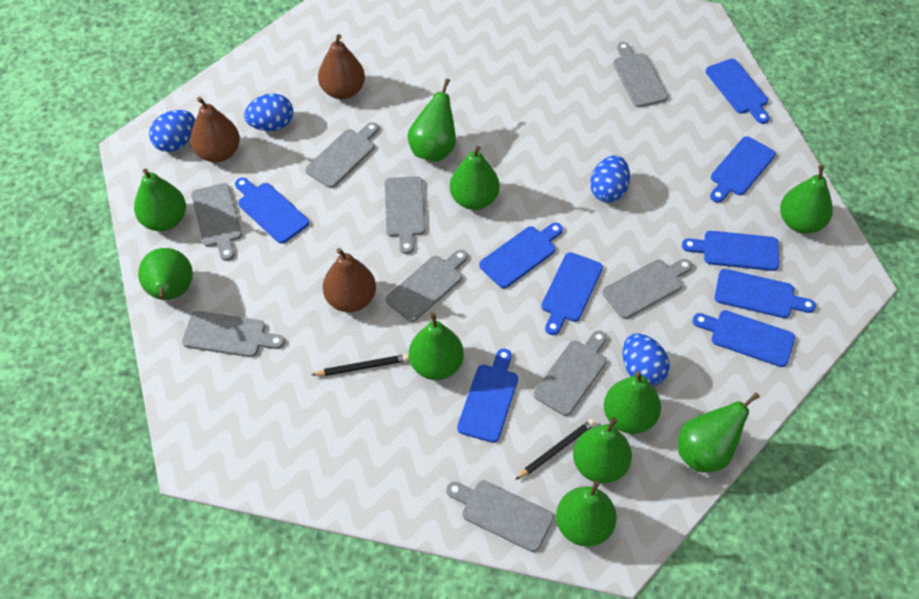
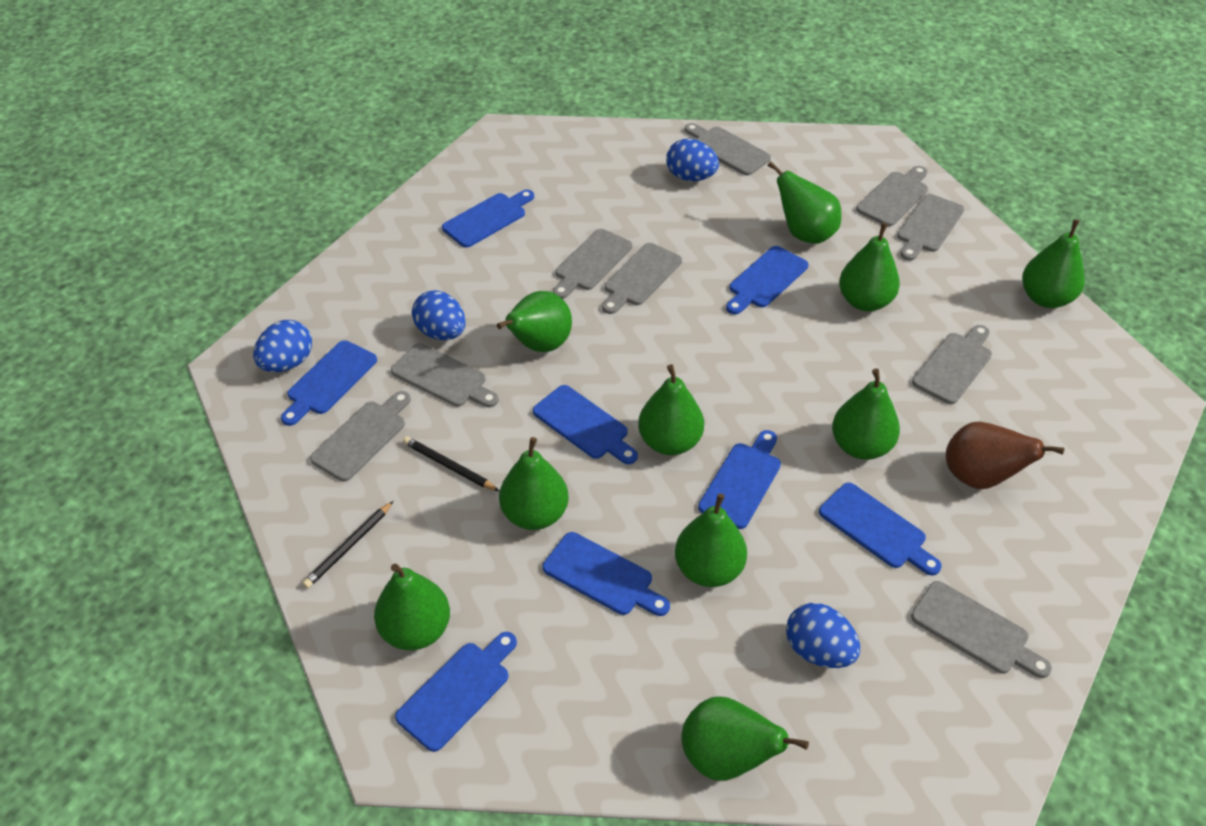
blue cutting board: 9 -> 8
brown pear: 3 -> 1

